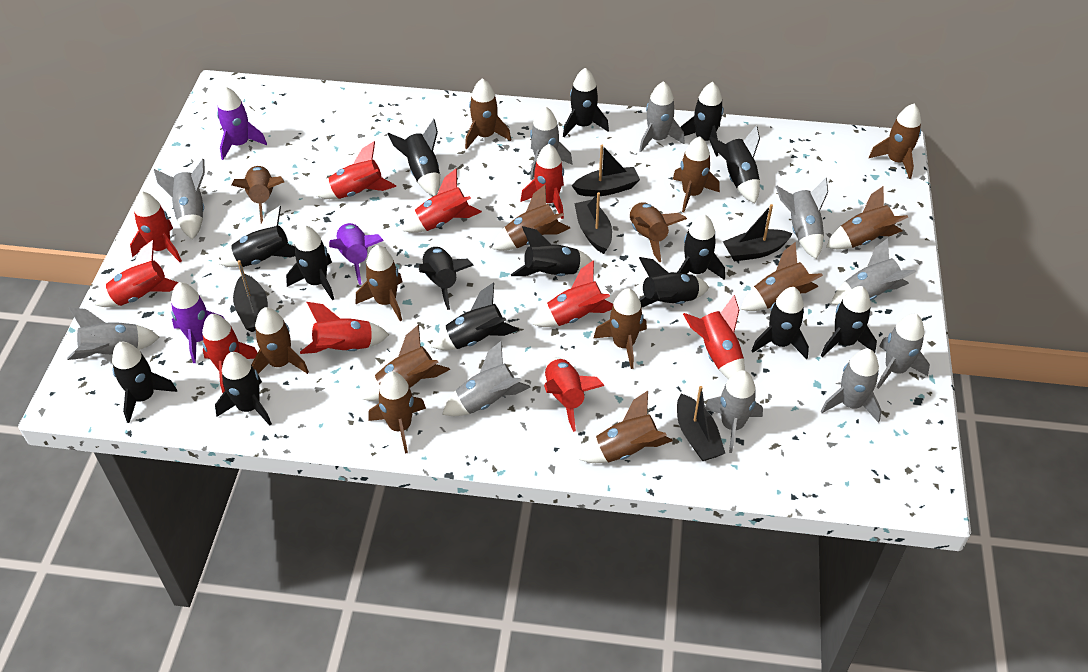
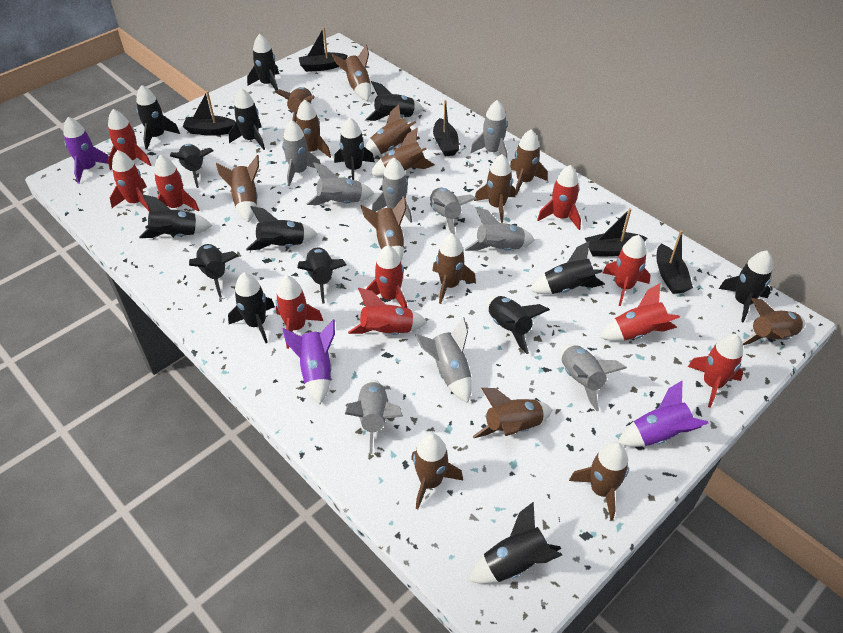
grey rocket: 10 -> 9

